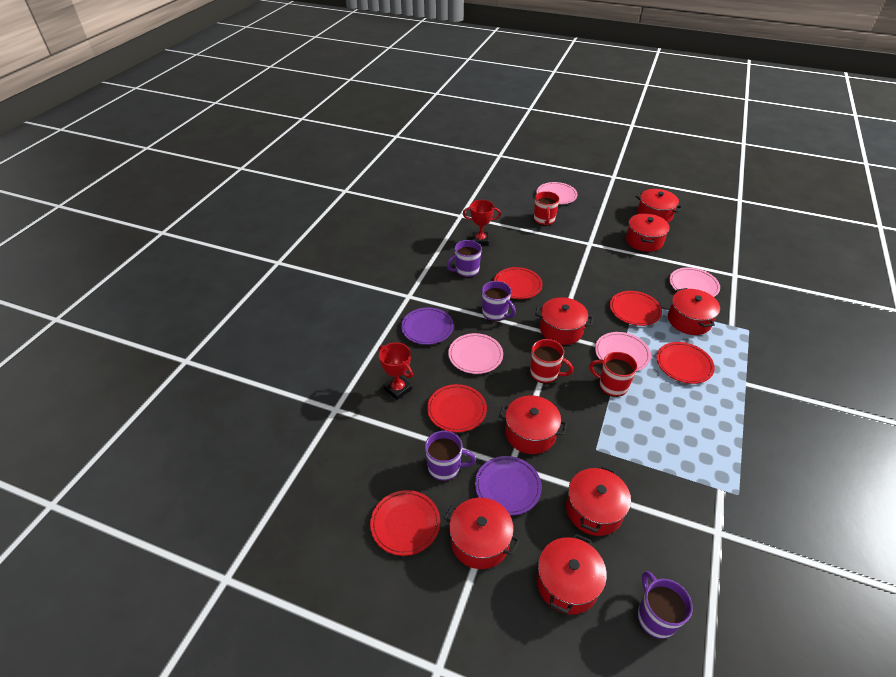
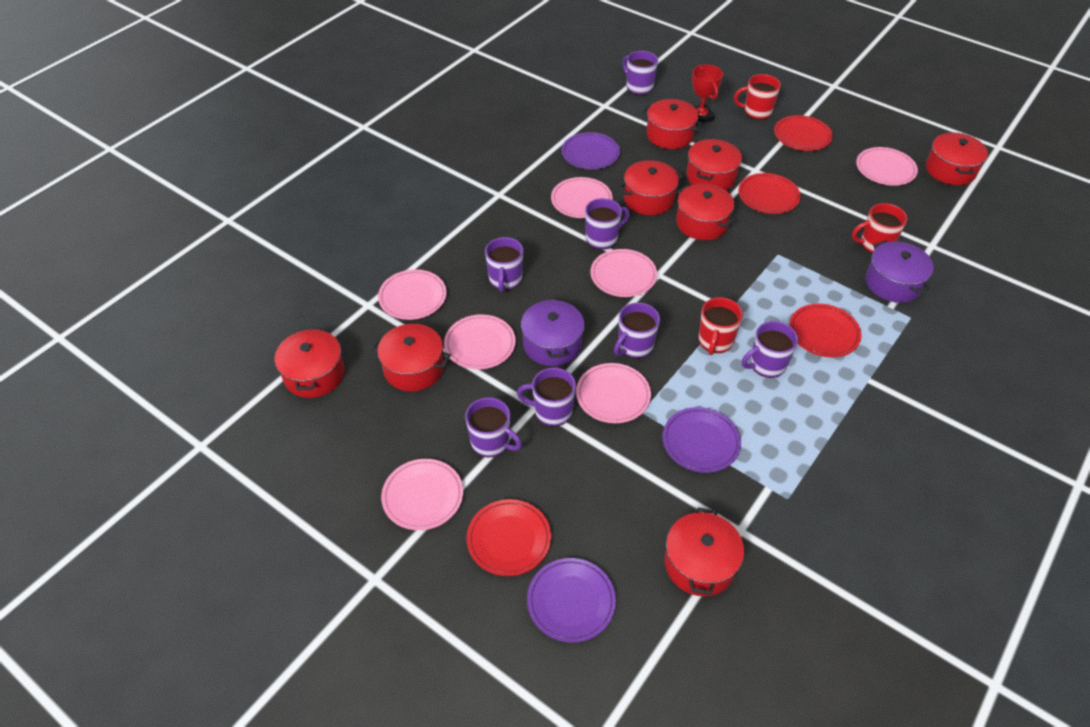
pink plate: 4 -> 7
purple mug: 4 -> 7
purple plate: 2 -> 3
purple pot: 0 -> 2
red plate: 5 -> 4
red trophy: 2 -> 1

